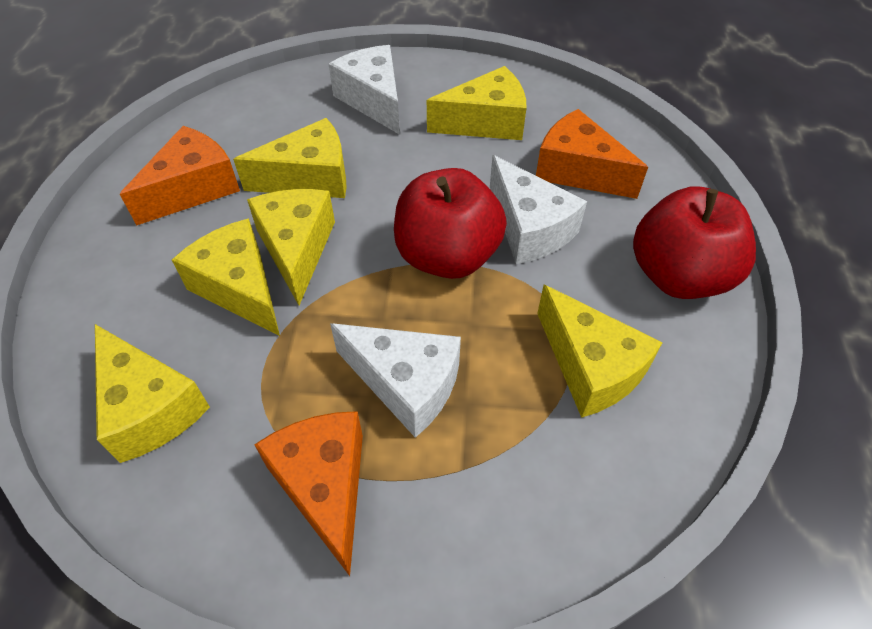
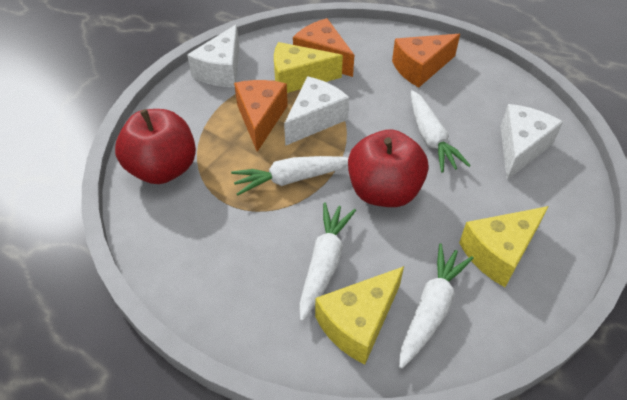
white carrot: 0 -> 4
yellow cheese: 6 -> 3

